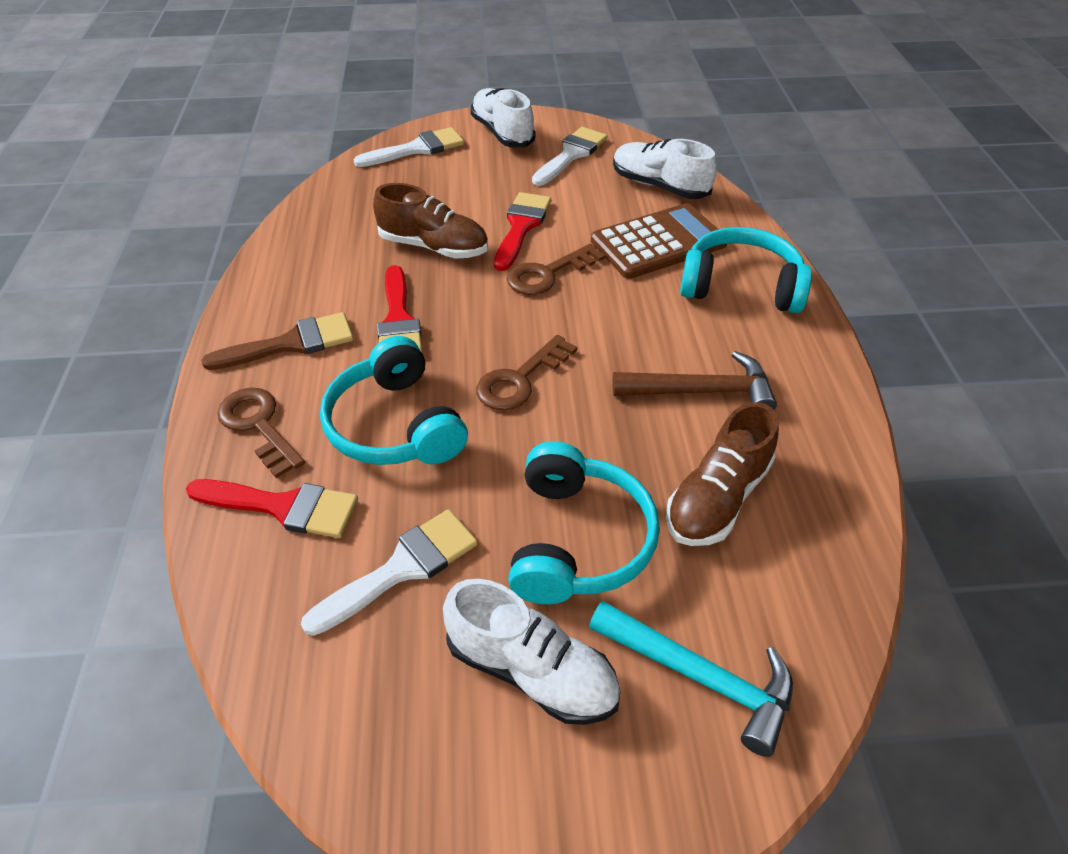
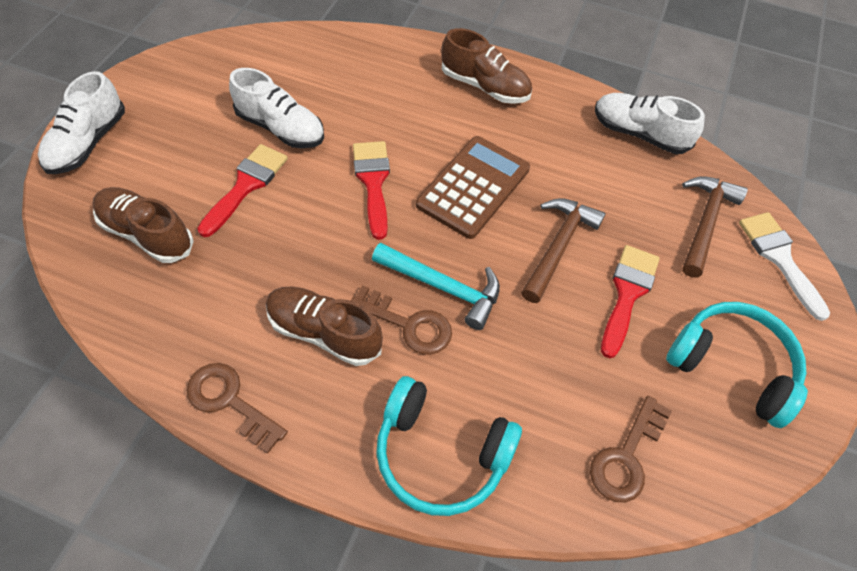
brown brush: 1 -> 0
brown hammer: 1 -> 2
brown shoe: 2 -> 3
turquoise headphones: 3 -> 2
white brush: 3 -> 1

